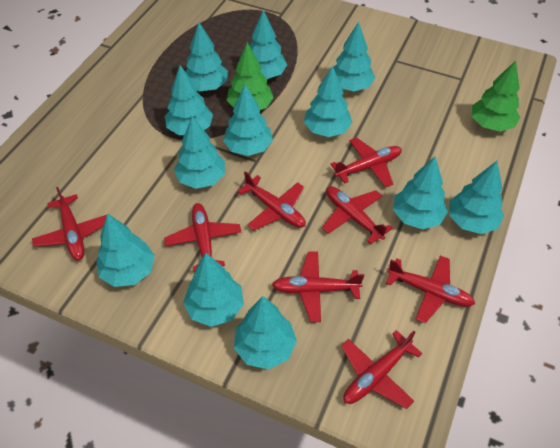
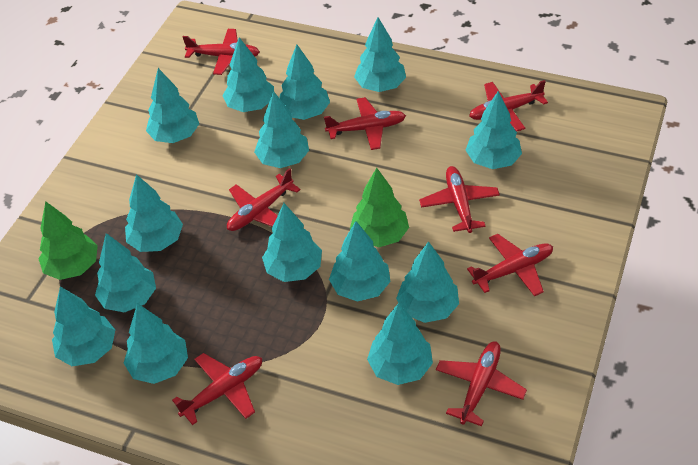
turquoise tree: 12 -> 14

